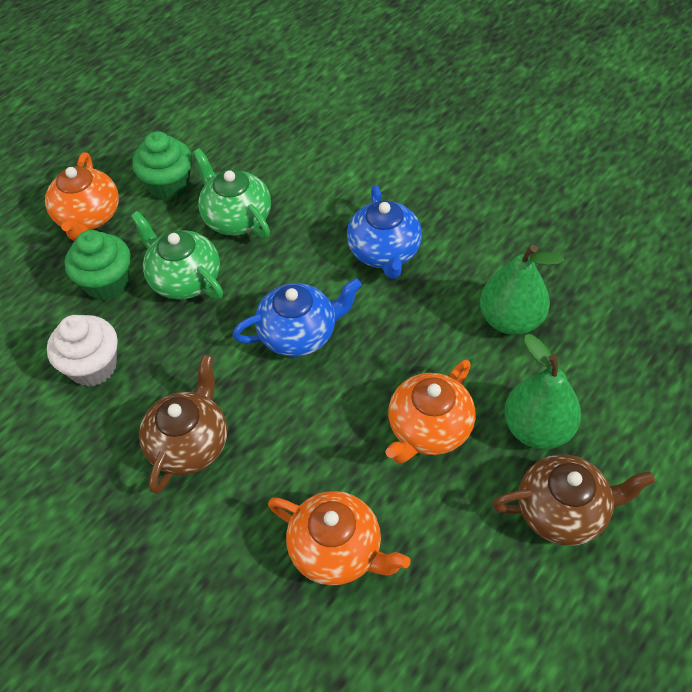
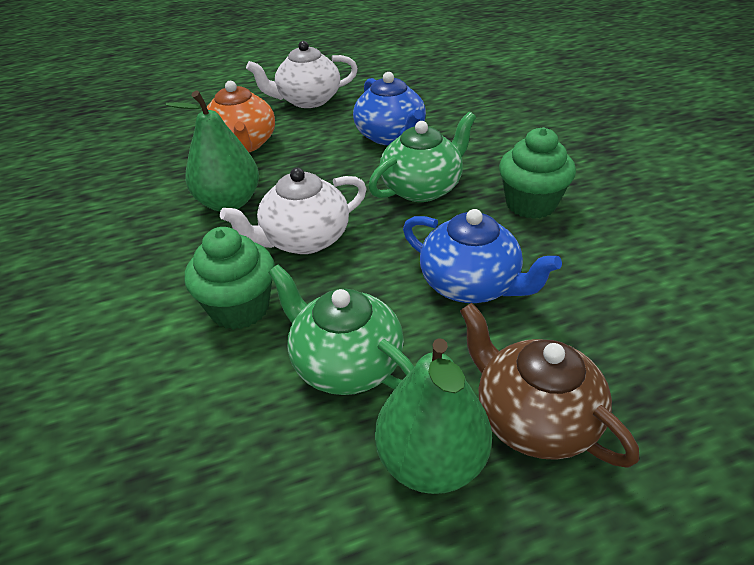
brown teapot: 2 -> 1
orange teapot: 3 -> 1
white cupcake: 1 -> 0
white teapot: 0 -> 2

